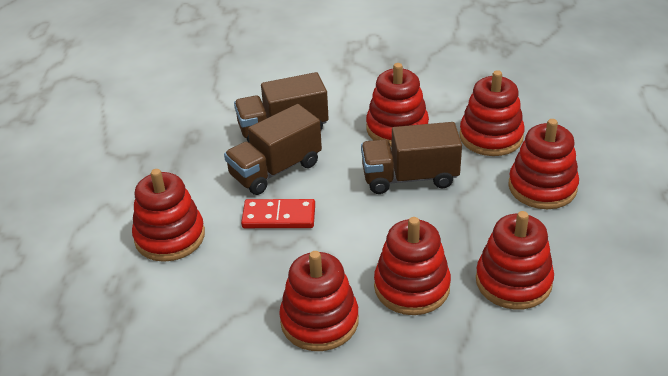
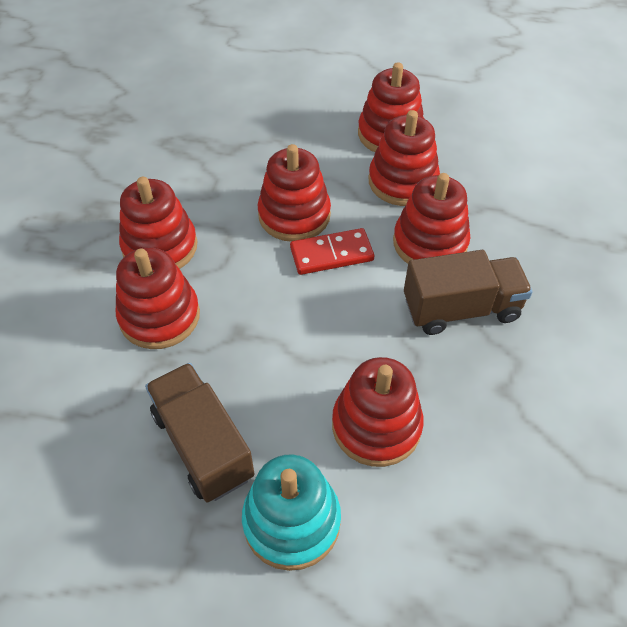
brown truck: 3 -> 2
turquoise stacking toy: 0 -> 1

